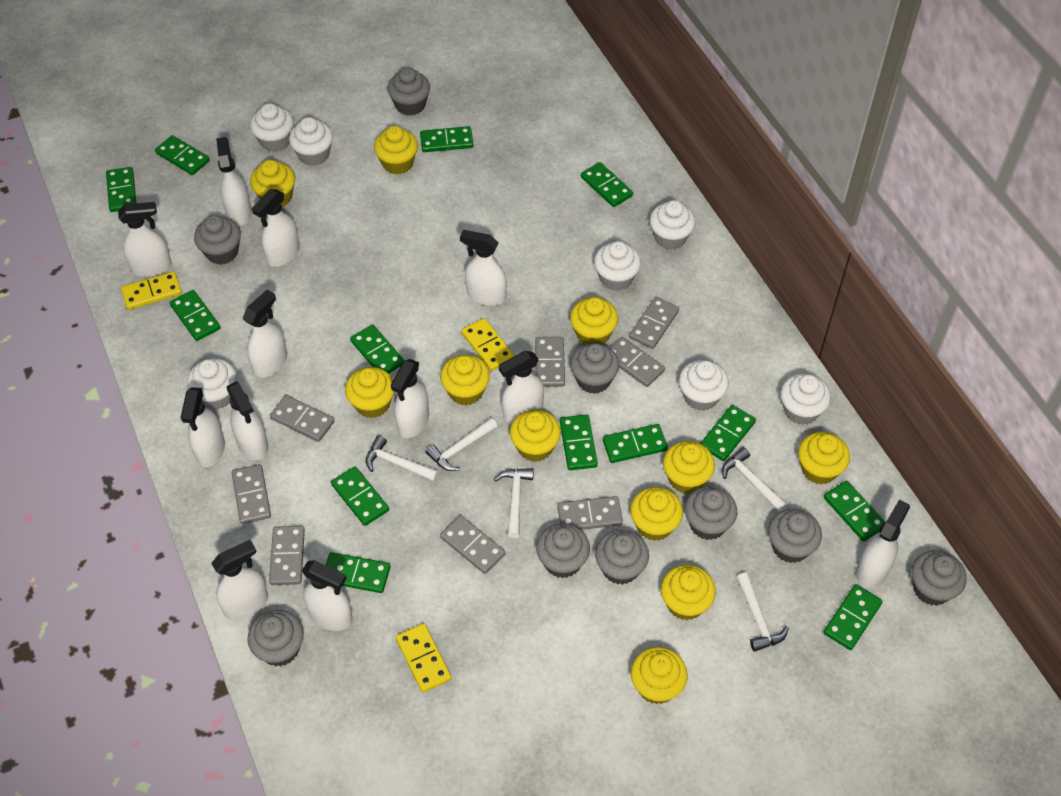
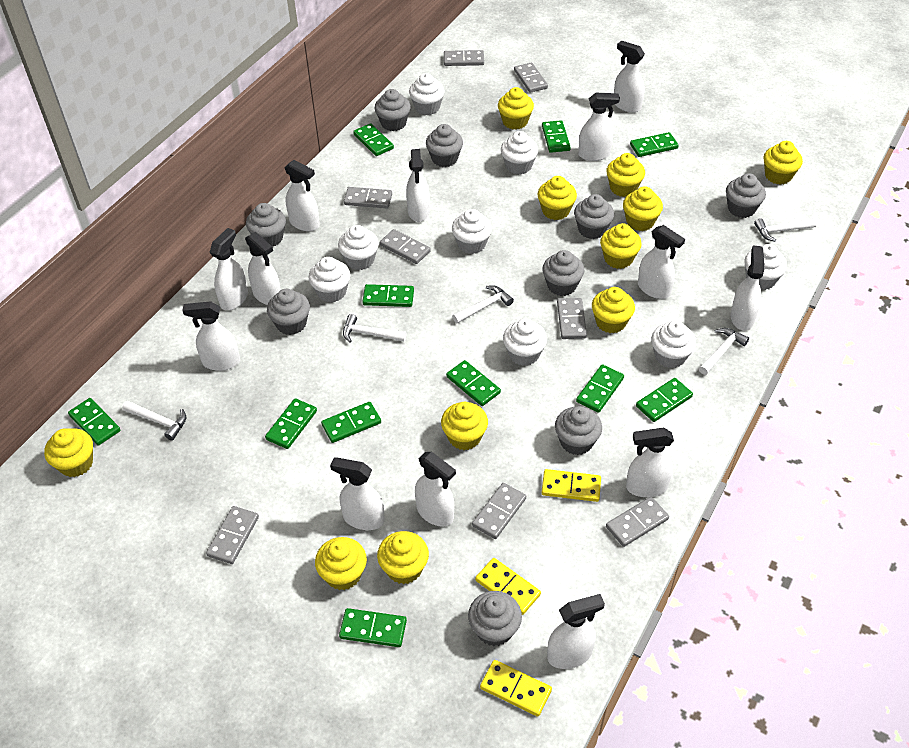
green domino: 13 -> 11
white cupcake: 7 -> 8
white spray bottle: 12 -> 13

